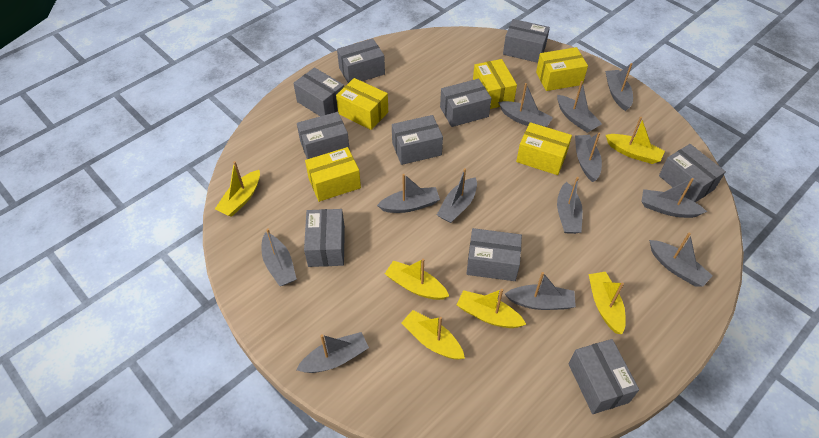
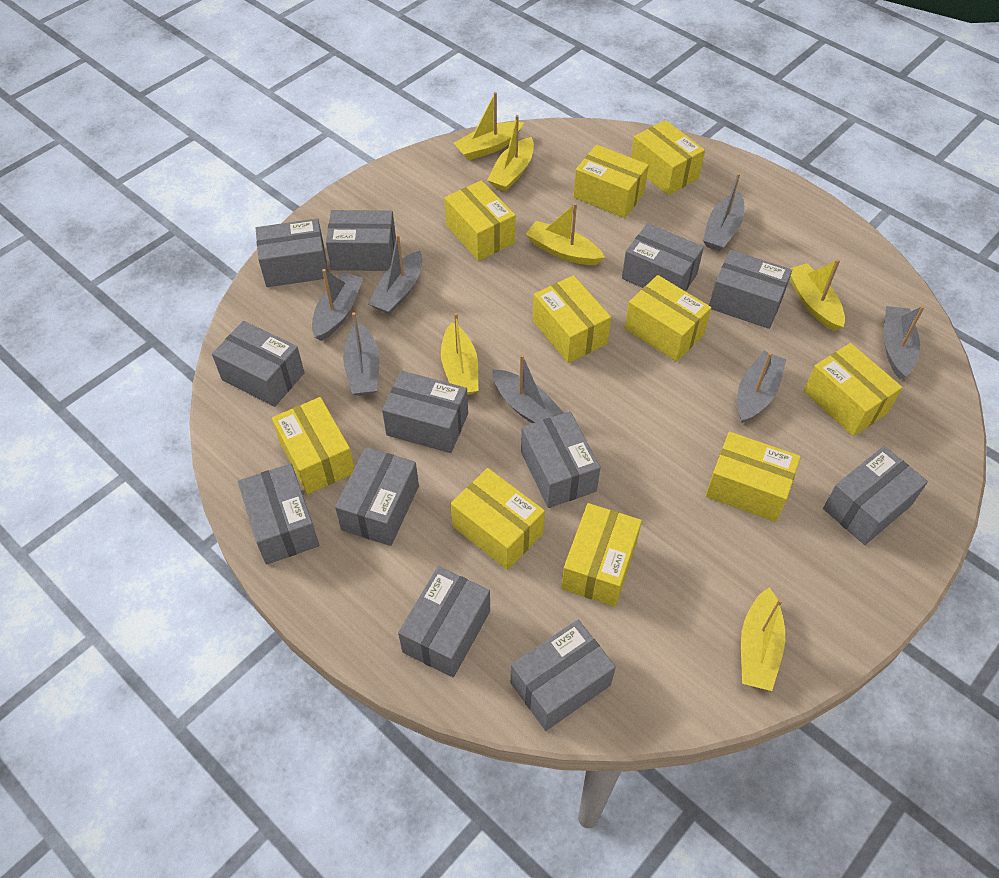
grey boat: 12 -> 7
grey box: 10 -> 12
yellow box: 5 -> 10

